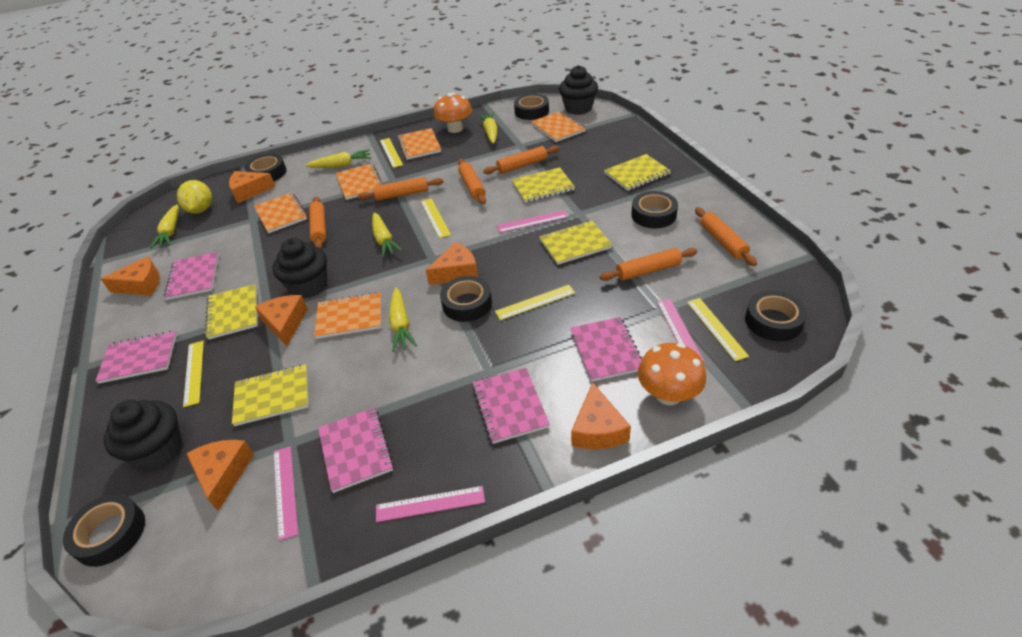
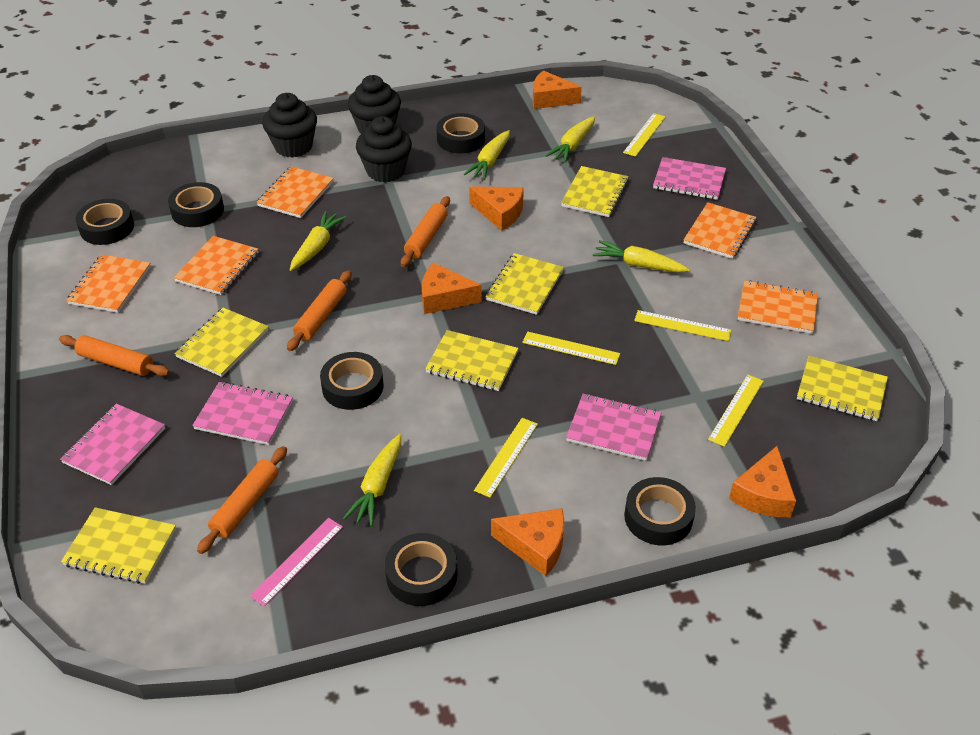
orange cheese: 6 -> 5
orange mushroom: 2 -> 0
orange rolling pin: 6 -> 4
pink notebook: 5 -> 4
pink ruler: 4 -> 1
yellow lemon: 1 -> 0
yellow notebook: 5 -> 6

